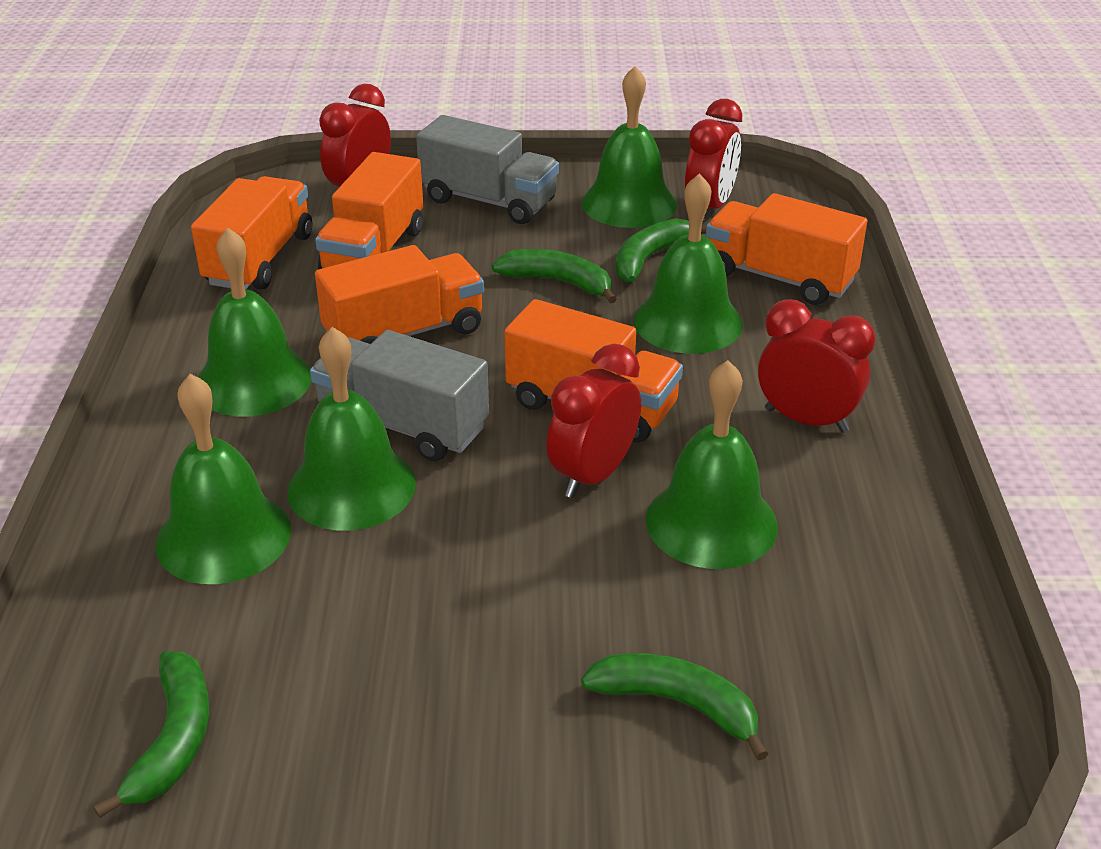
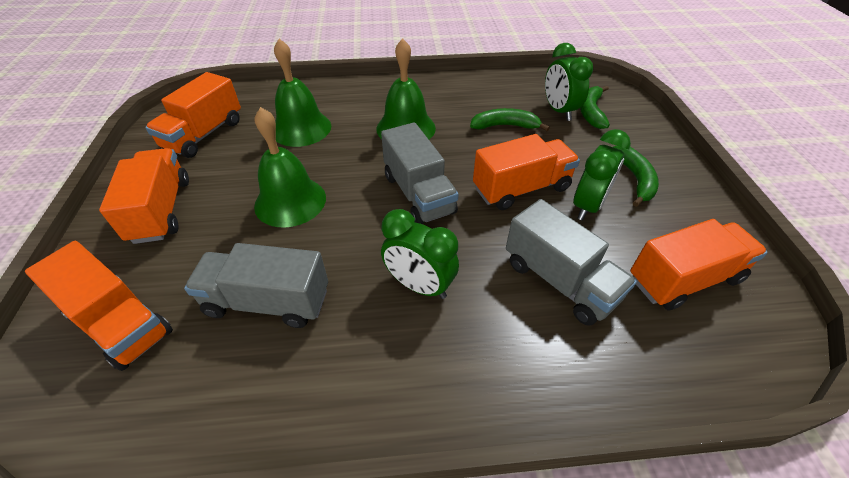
green banana: 4 -> 3
green bell: 6 -> 3
green clock: 0 -> 3
grey truck: 2 -> 3
red clock: 4 -> 0

